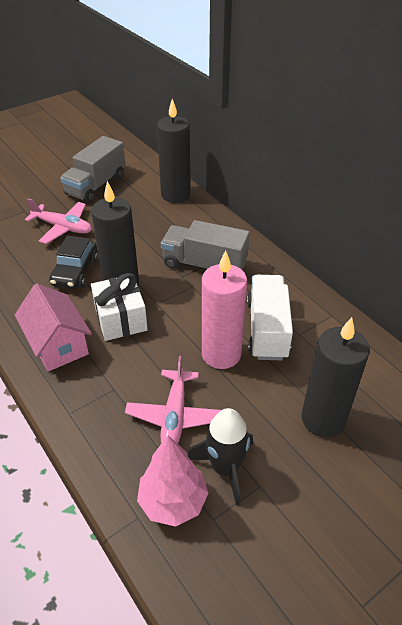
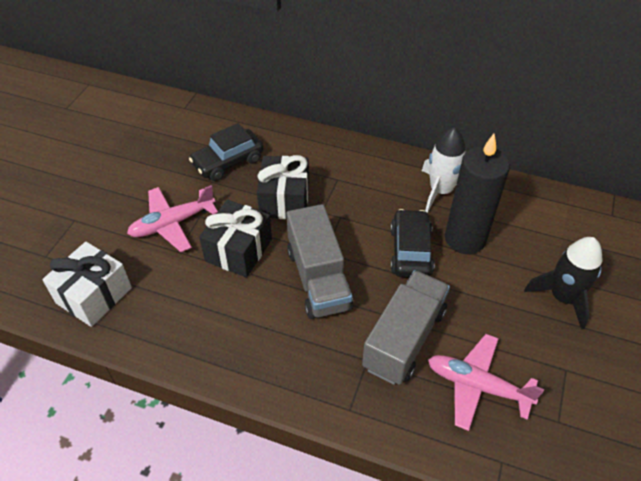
black candle: 3 -> 1
black car: 1 -> 2
black gift: 0 -> 2
pink candle: 1 -> 0
pink house: 1 -> 0
pink tree: 1 -> 0
white rocket: 0 -> 1
white truck: 1 -> 0

